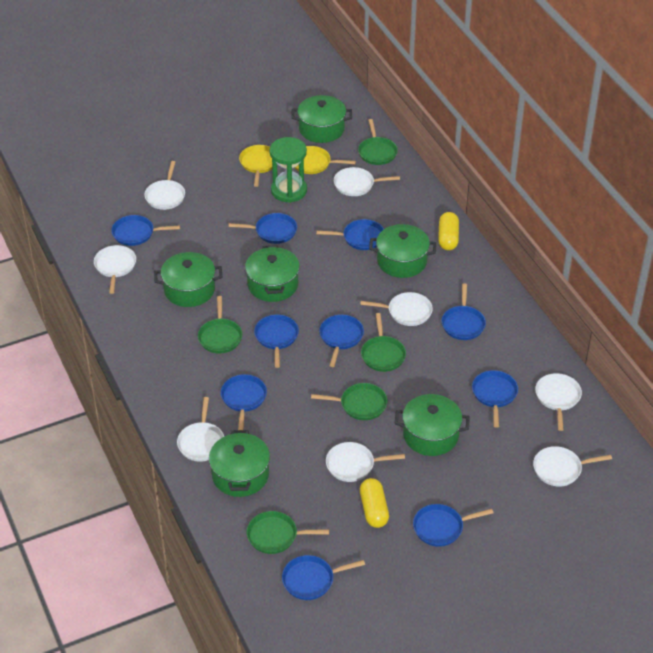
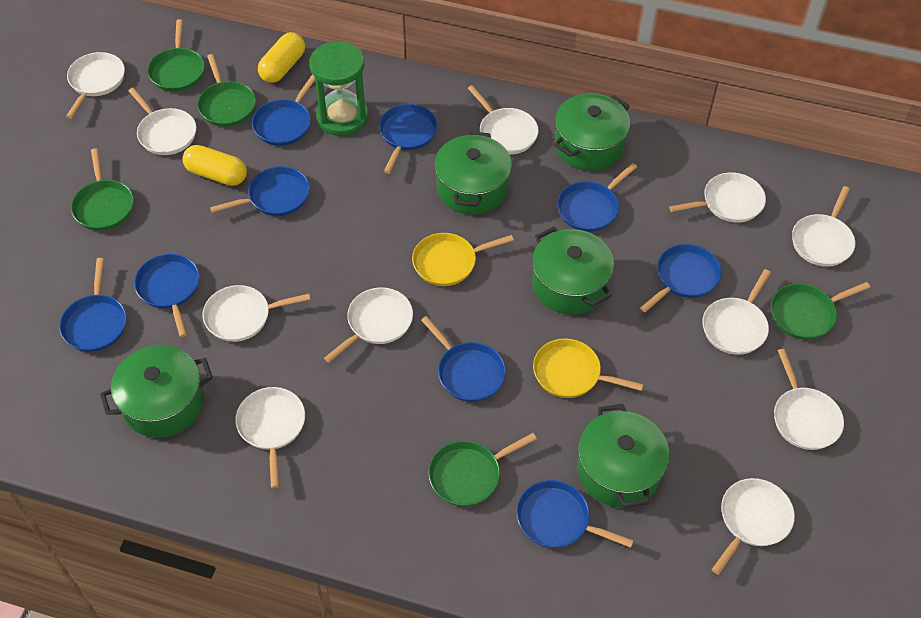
blue pan: 10 -> 9
green pot: 6 -> 5
white pan: 8 -> 11

